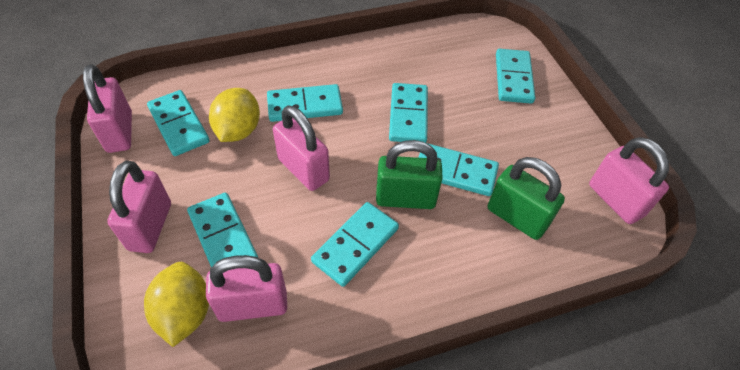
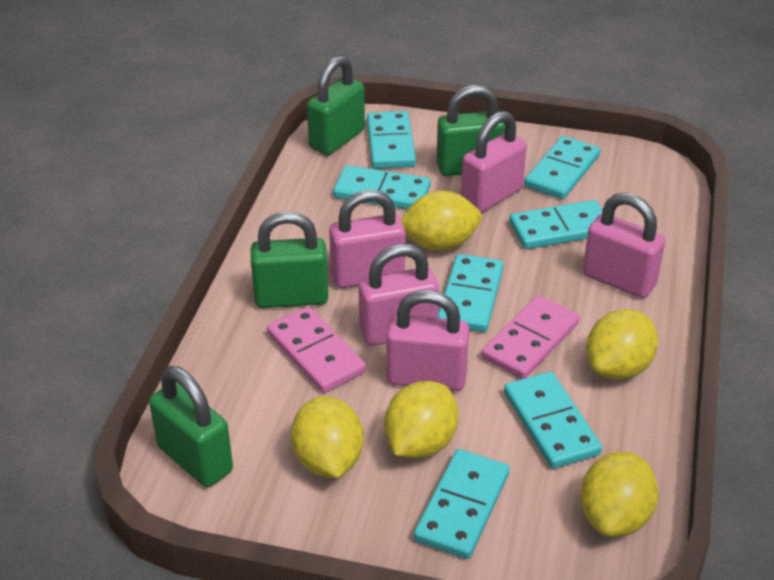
green padlock: 2 -> 4
pink domino: 0 -> 2
yellow lemon: 2 -> 5

